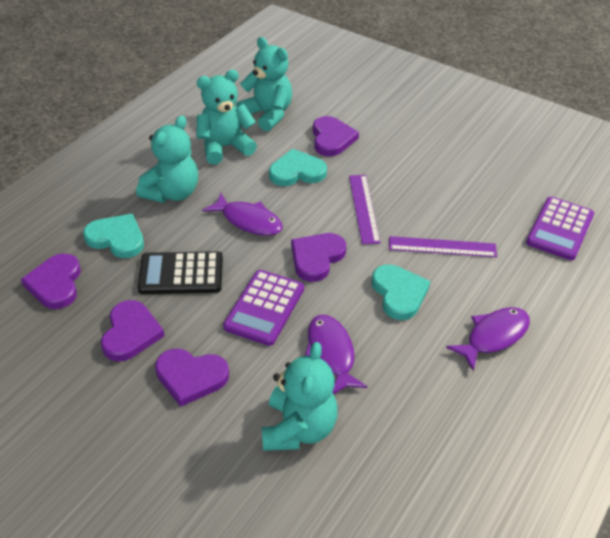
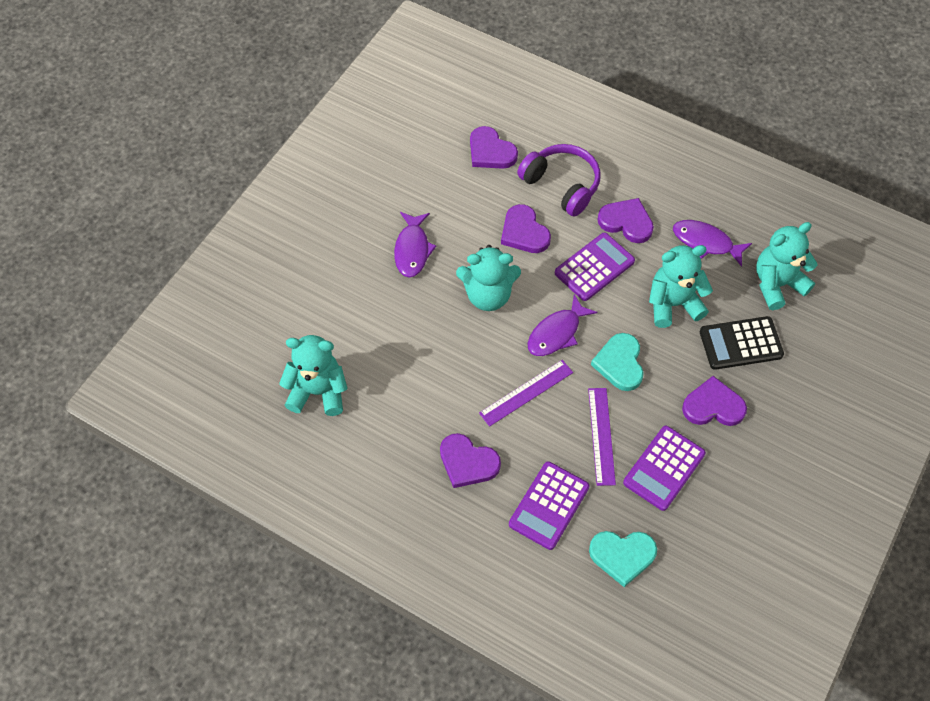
purple calculator: 2 -> 3
purple headphones: 0 -> 1
turquoise heart: 3 -> 2

